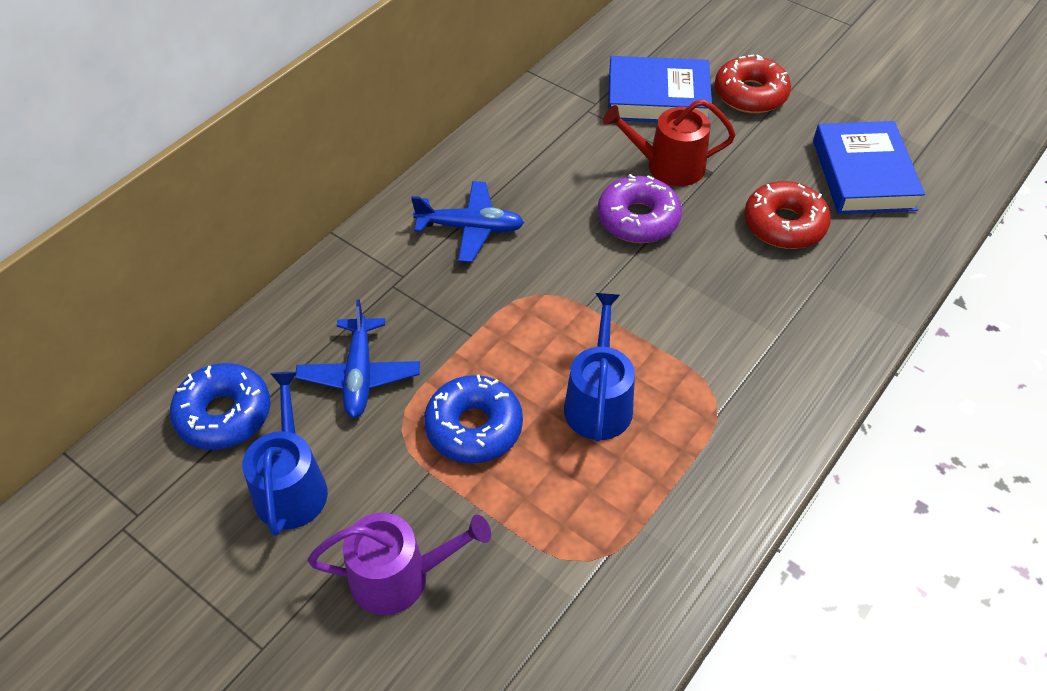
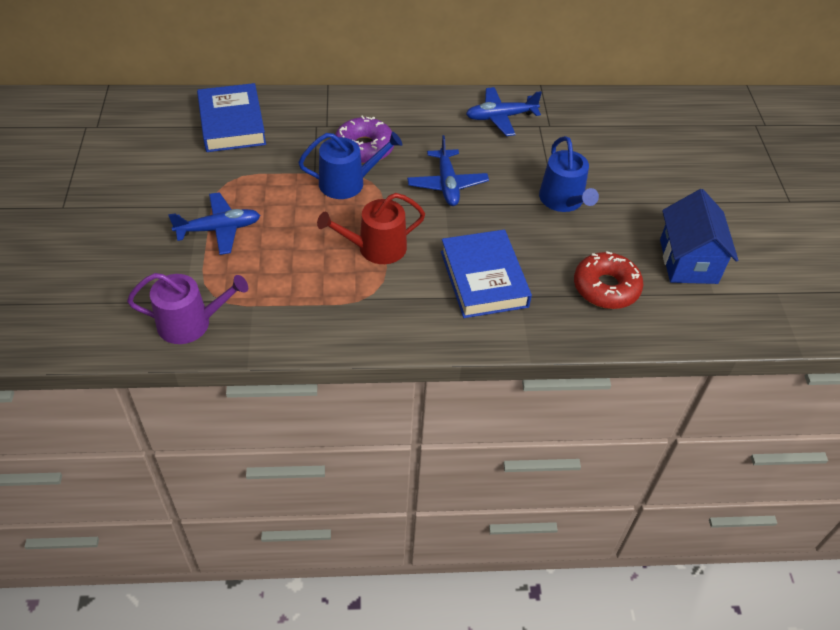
blue donut: 2 -> 0
blue house: 0 -> 1
blue plane: 2 -> 3
red donut: 2 -> 1

